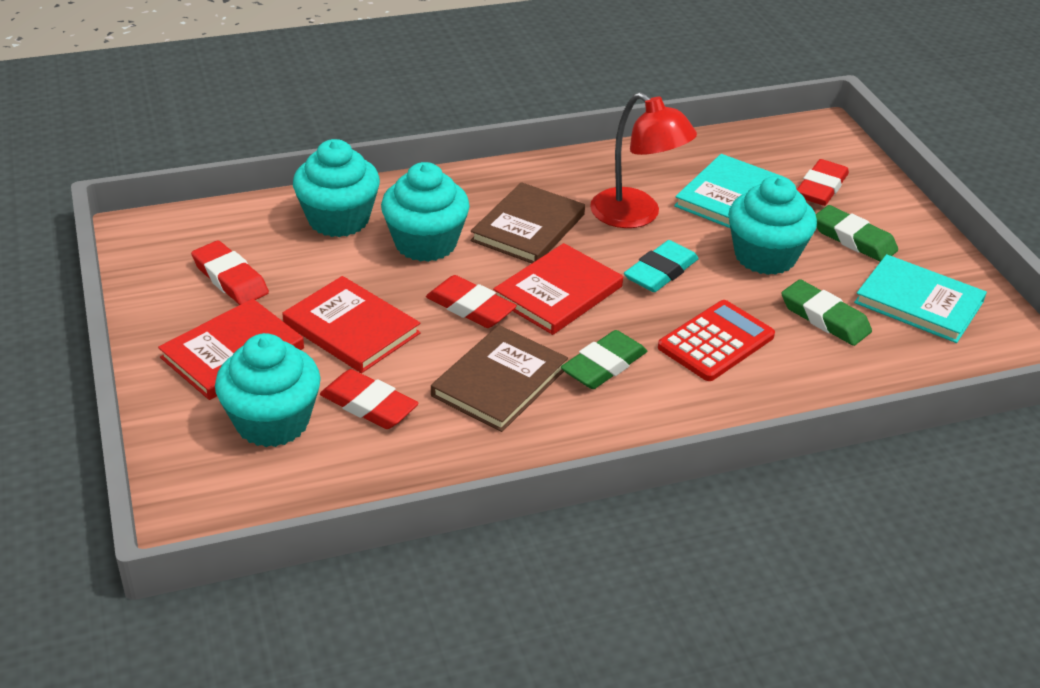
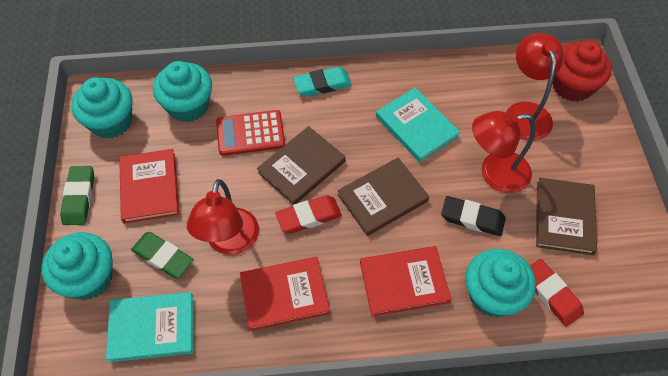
black eraser: 0 -> 1
brown book: 2 -> 3
green eraser: 3 -> 2
red cupcake: 0 -> 1
red eraser: 4 -> 2
red lamp: 1 -> 3

